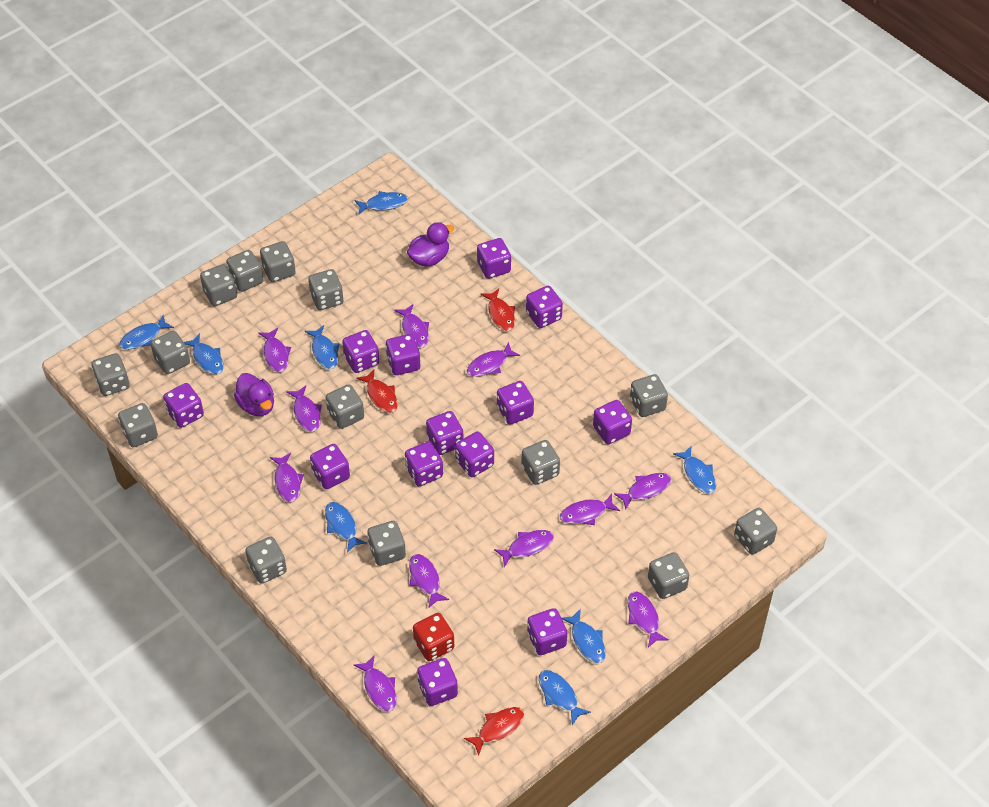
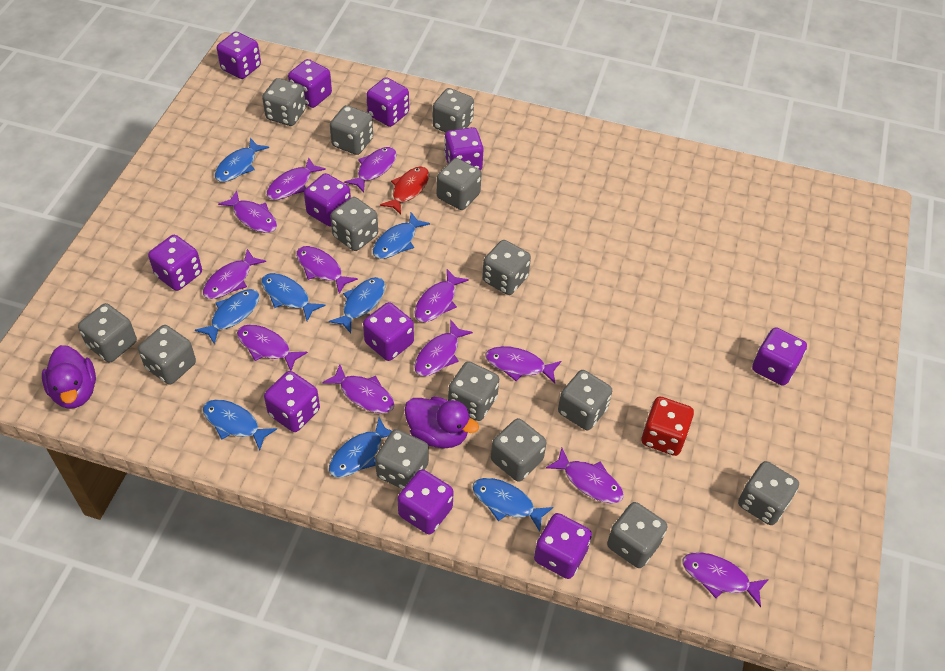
purple dice: 13 -> 11
purple fish: 11 -> 12
red fish: 3 -> 1

